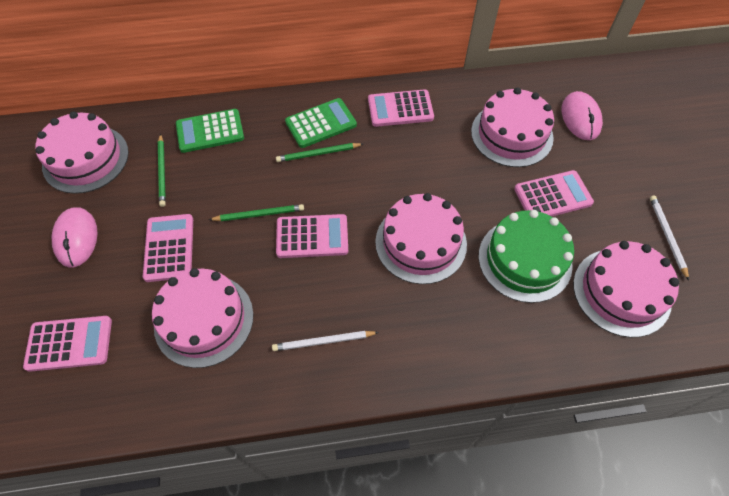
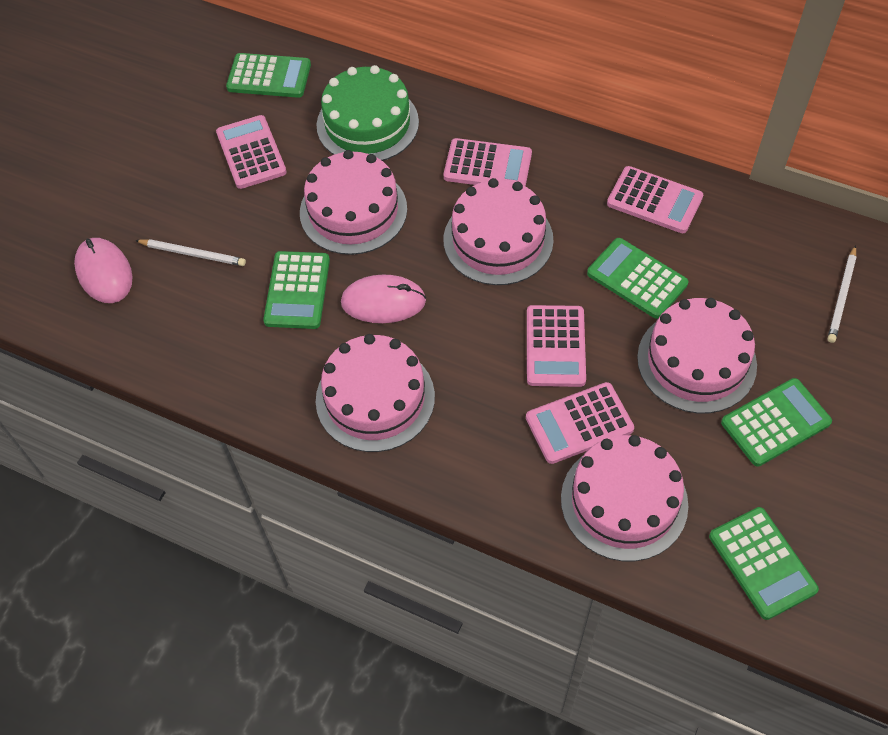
green calculator: 2 -> 5
green pencil: 3 -> 0

